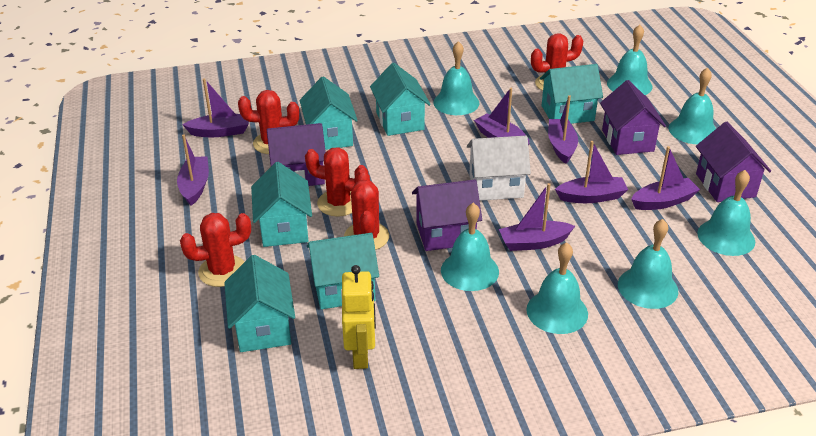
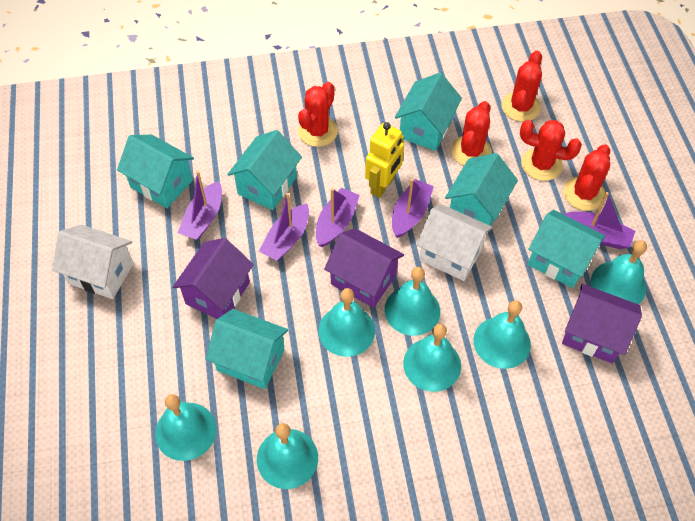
purple boat: 7 -> 5
purple house: 4 -> 3
white house: 1 -> 2

